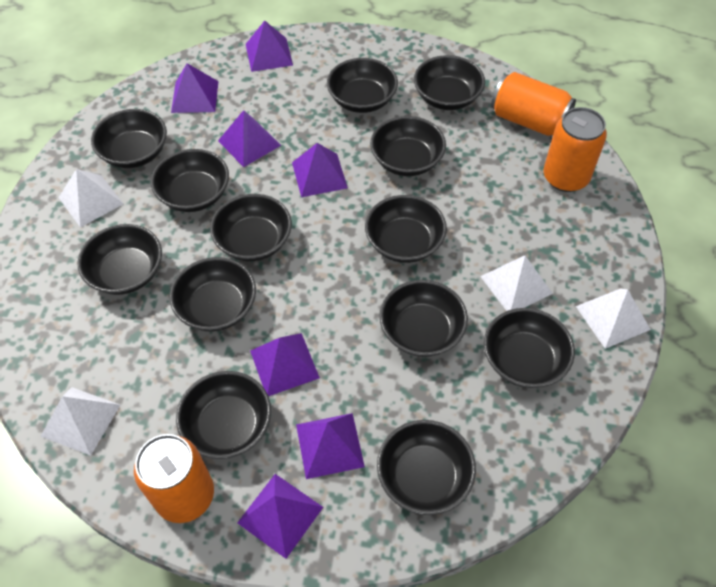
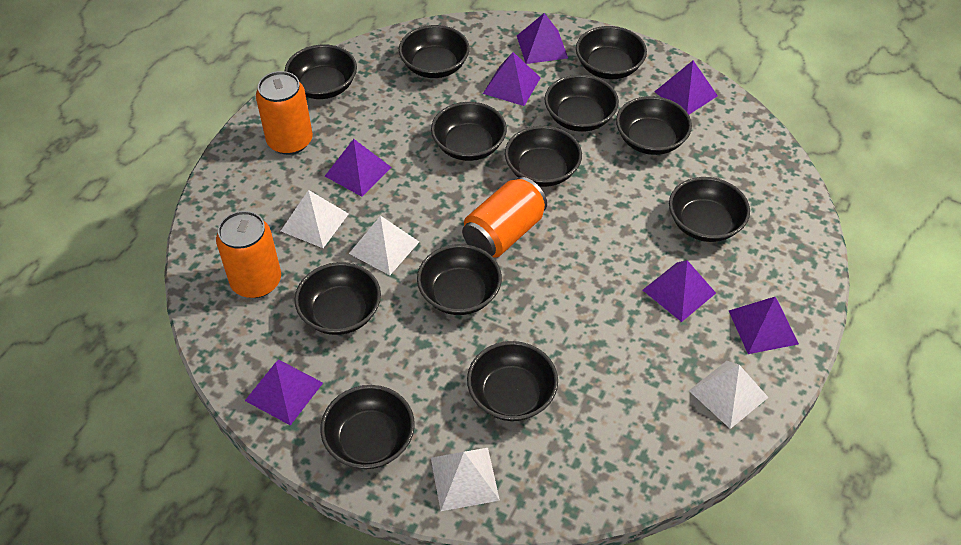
black bowl: 13 -> 12

